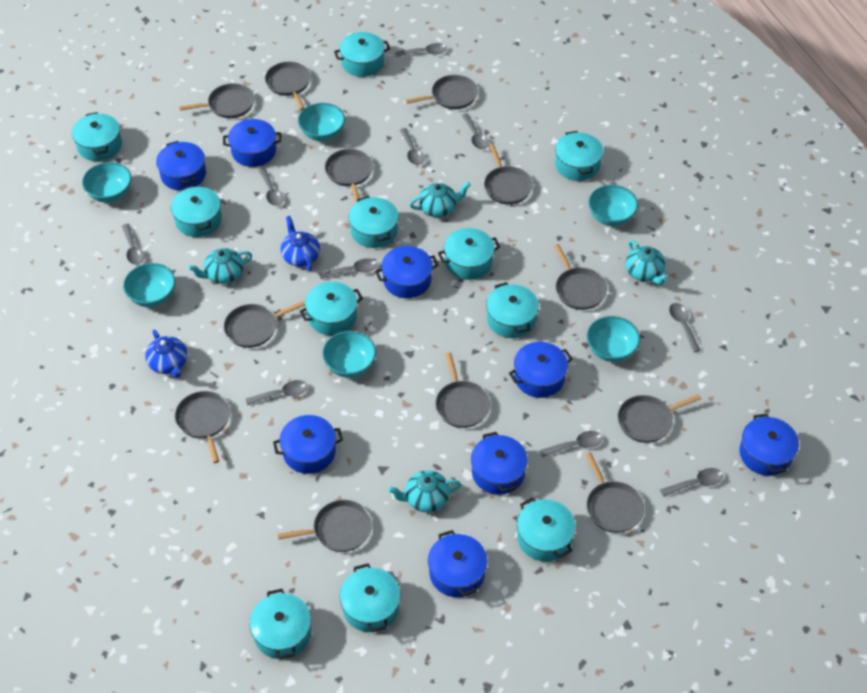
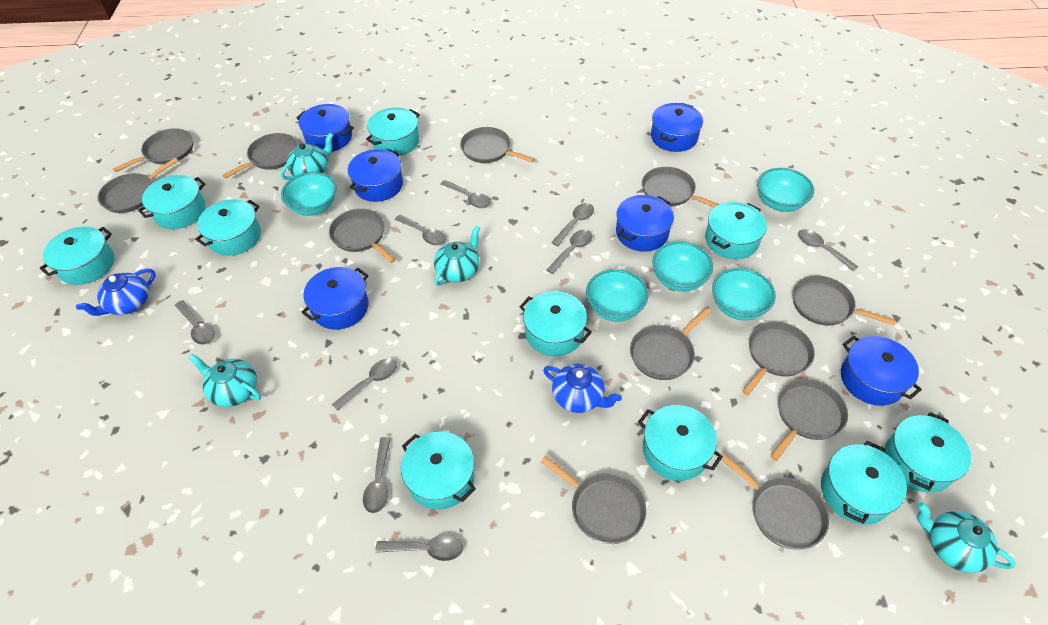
blue pot: 8 -> 6
grey spoon: 10 -> 9
turquoise bowl: 6 -> 5
turquoise pot: 11 -> 10

